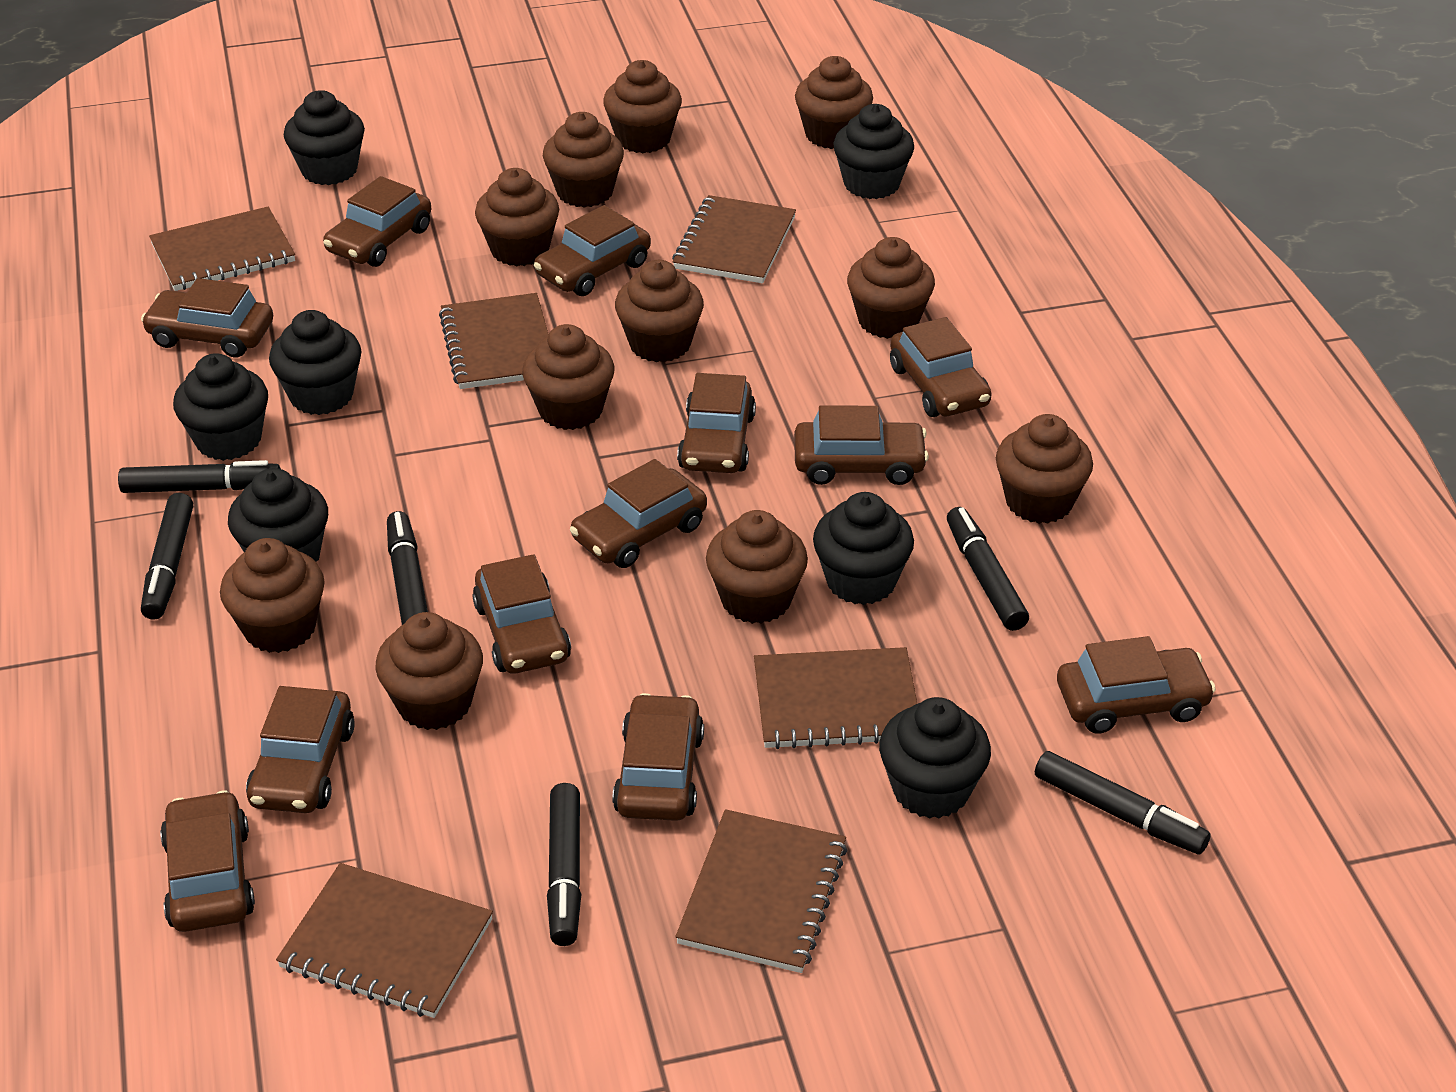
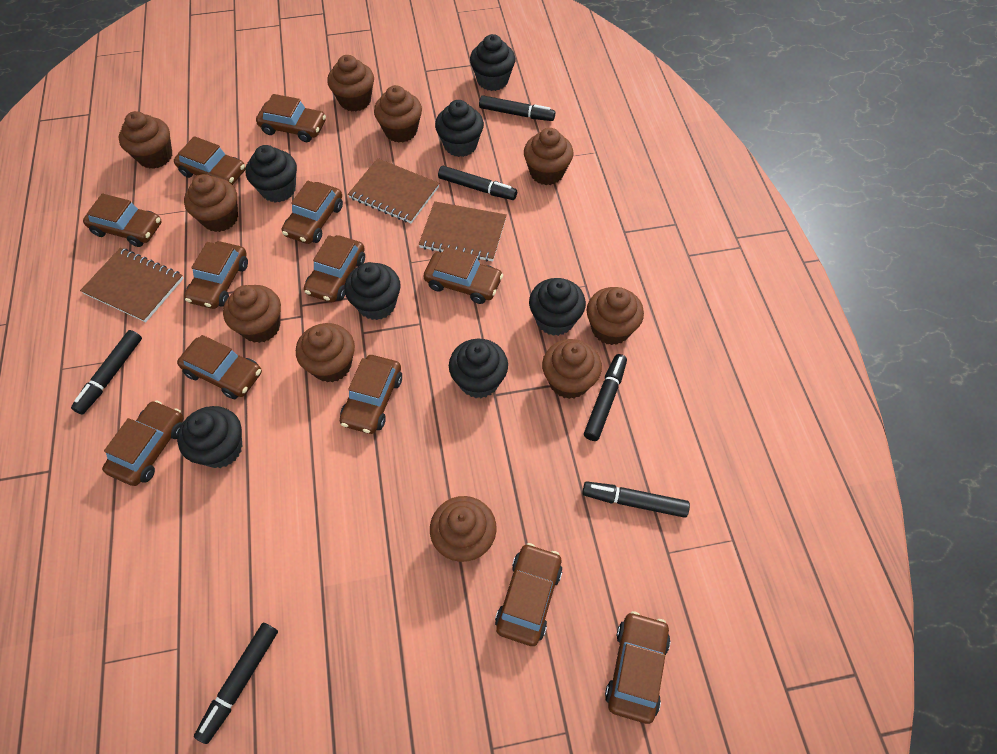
brown cupcake: 11 -> 10
brown notebook: 6 -> 3

